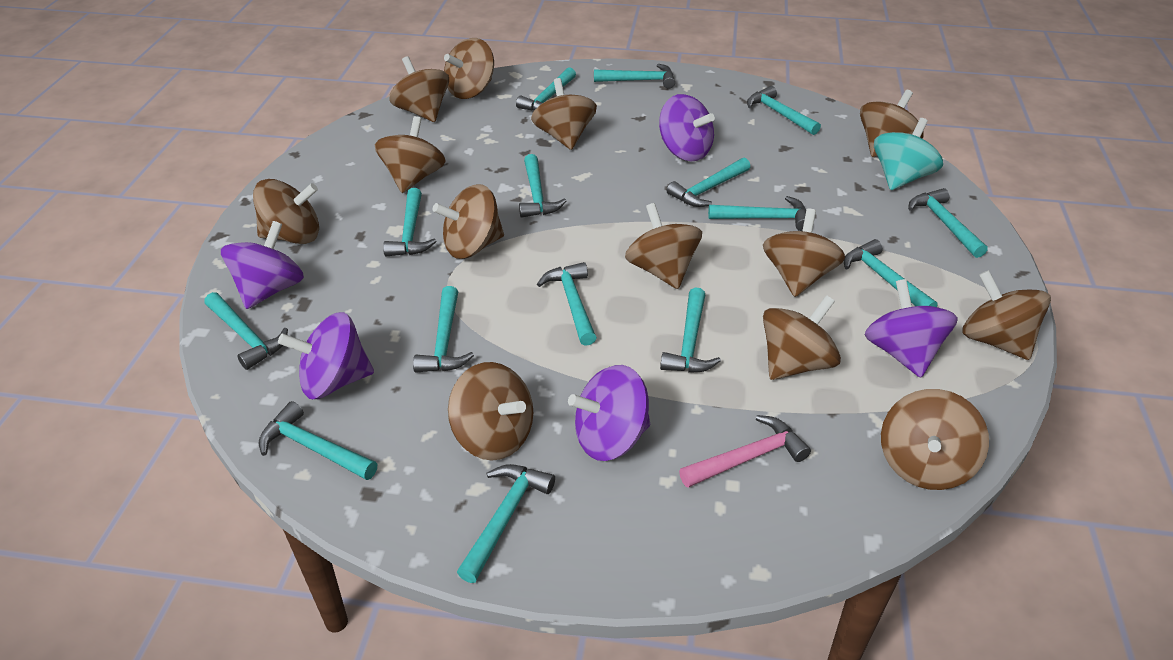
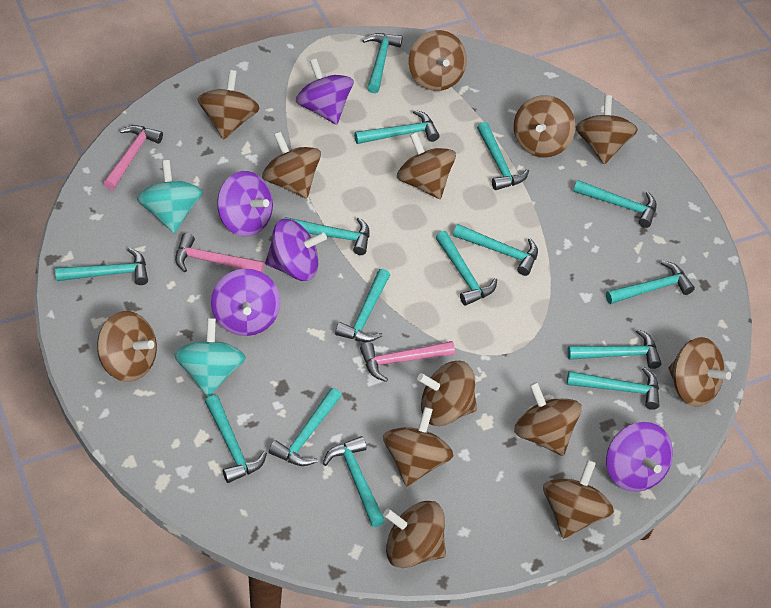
pink hammer: 1 -> 3
turquoise spinning top: 1 -> 2

